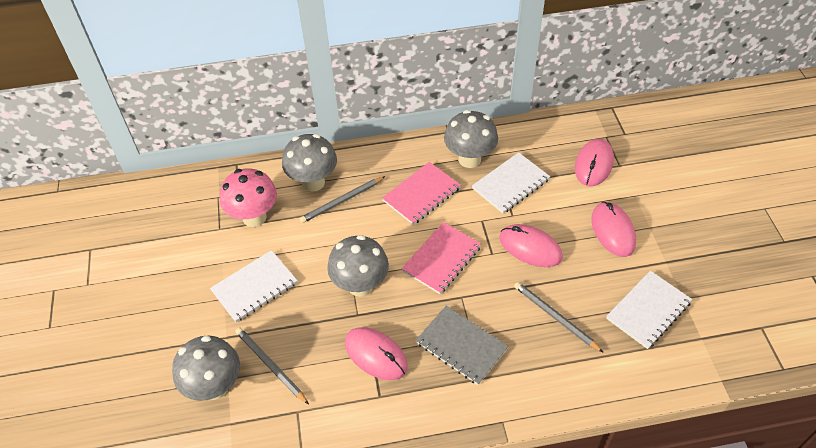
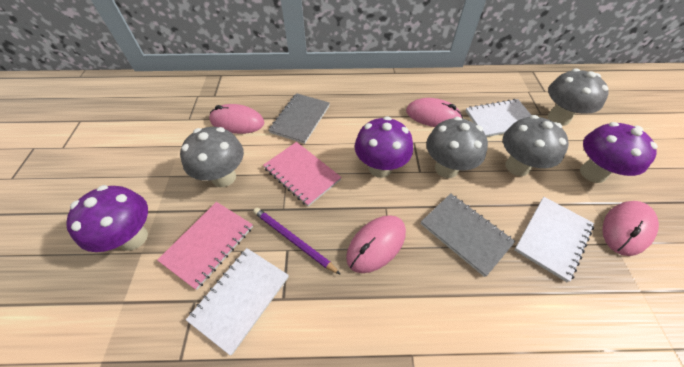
grey notebook: 1 -> 2
grey pencil: 3 -> 0
pink mushroom: 1 -> 0
purple mushroom: 0 -> 3
purple pencil: 0 -> 1

